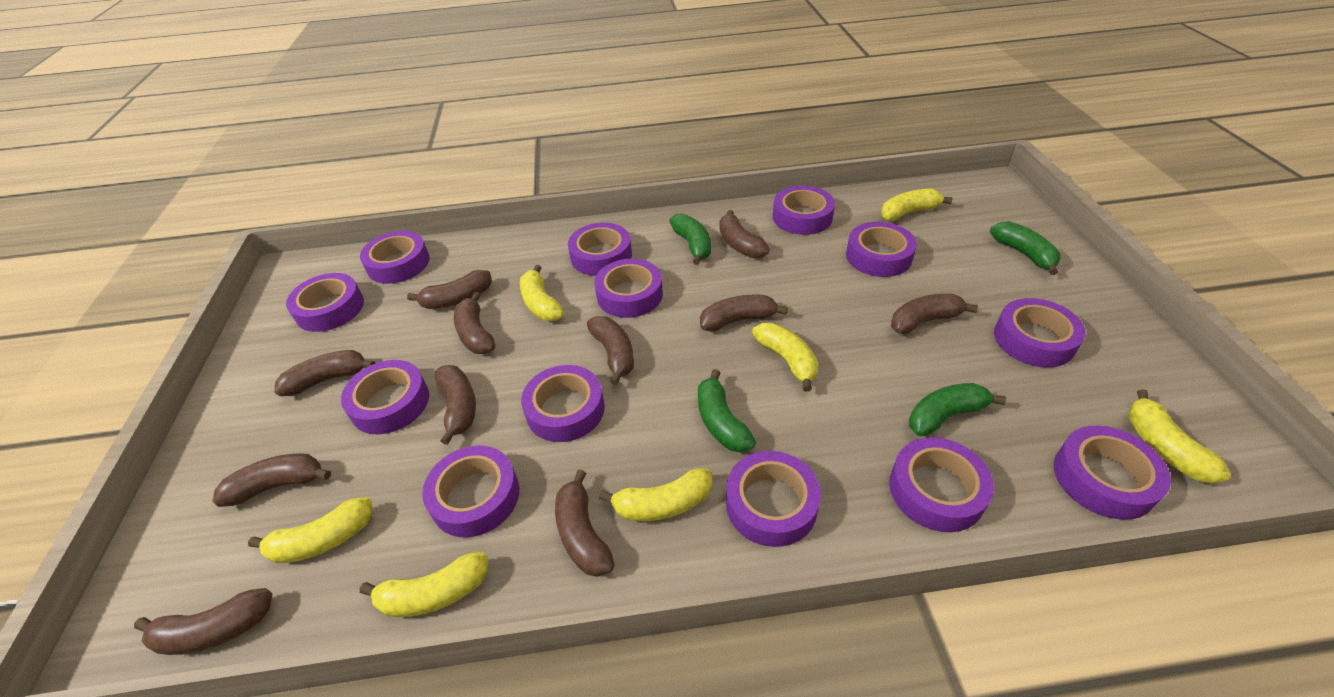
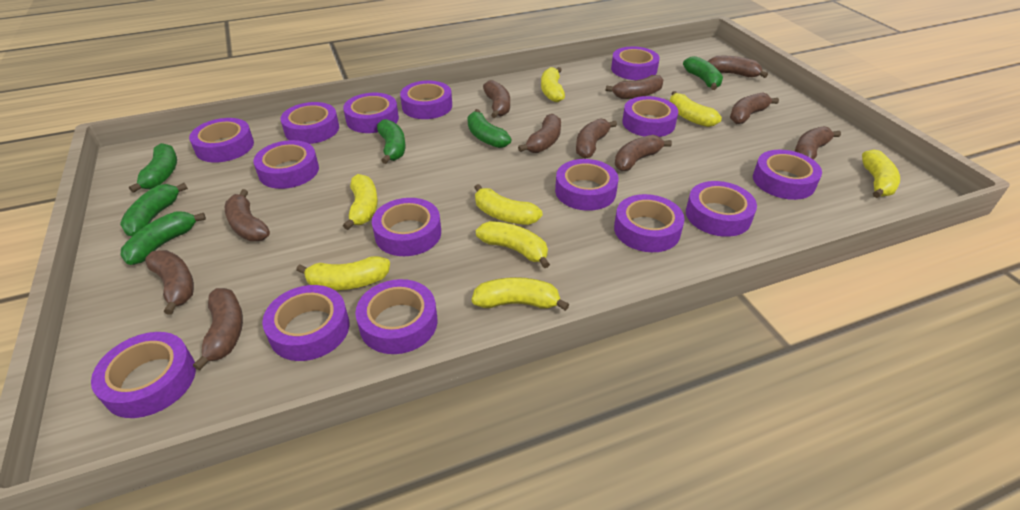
green banana: 4 -> 6
purple tape: 13 -> 15
yellow banana: 7 -> 8

